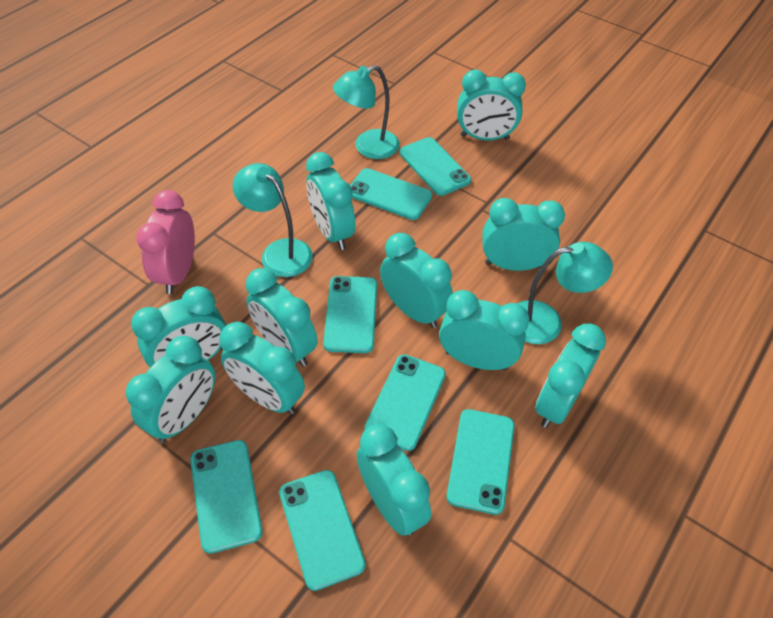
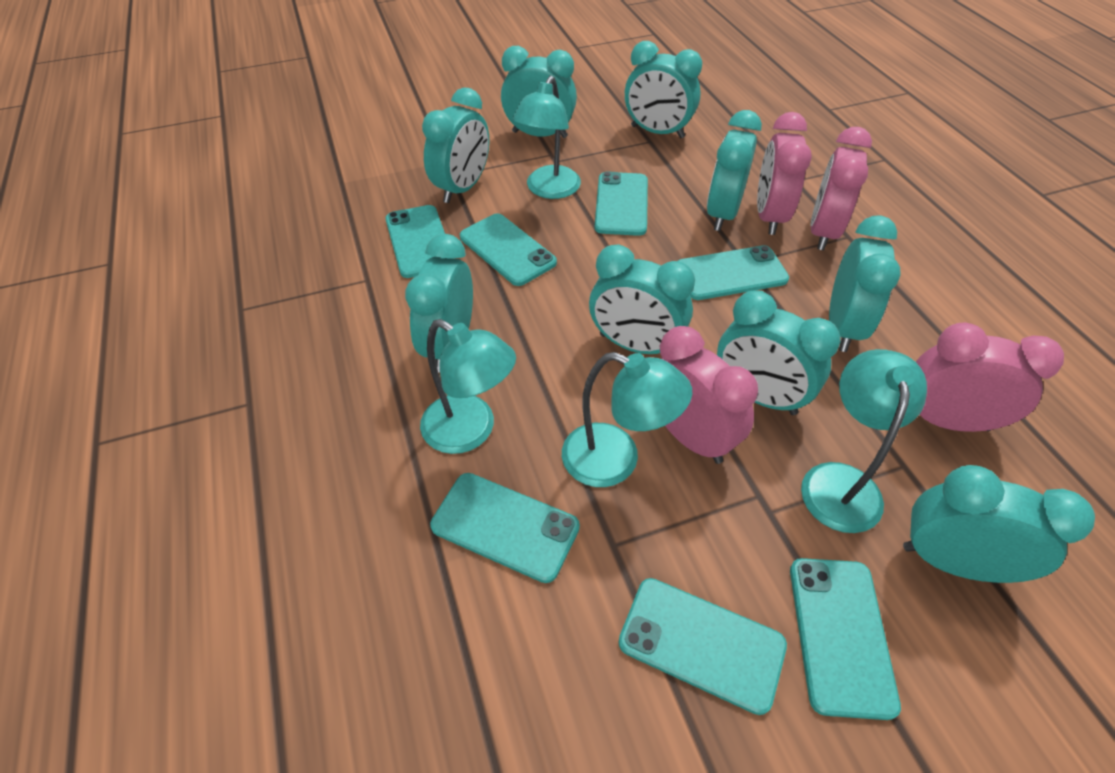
pink clock: 1 -> 4
turquoise clock: 11 -> 9
turquoise lamp: 3 -> 4

